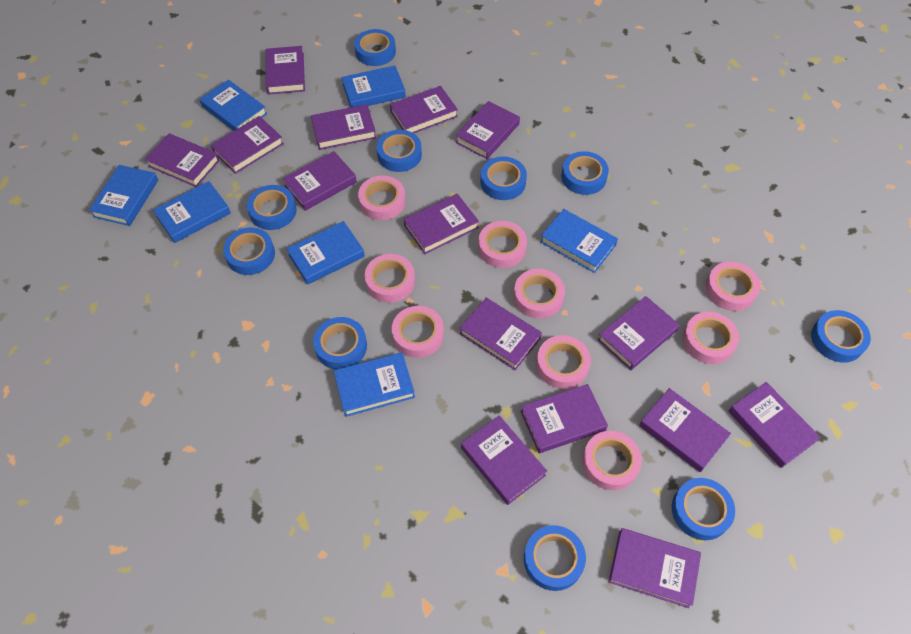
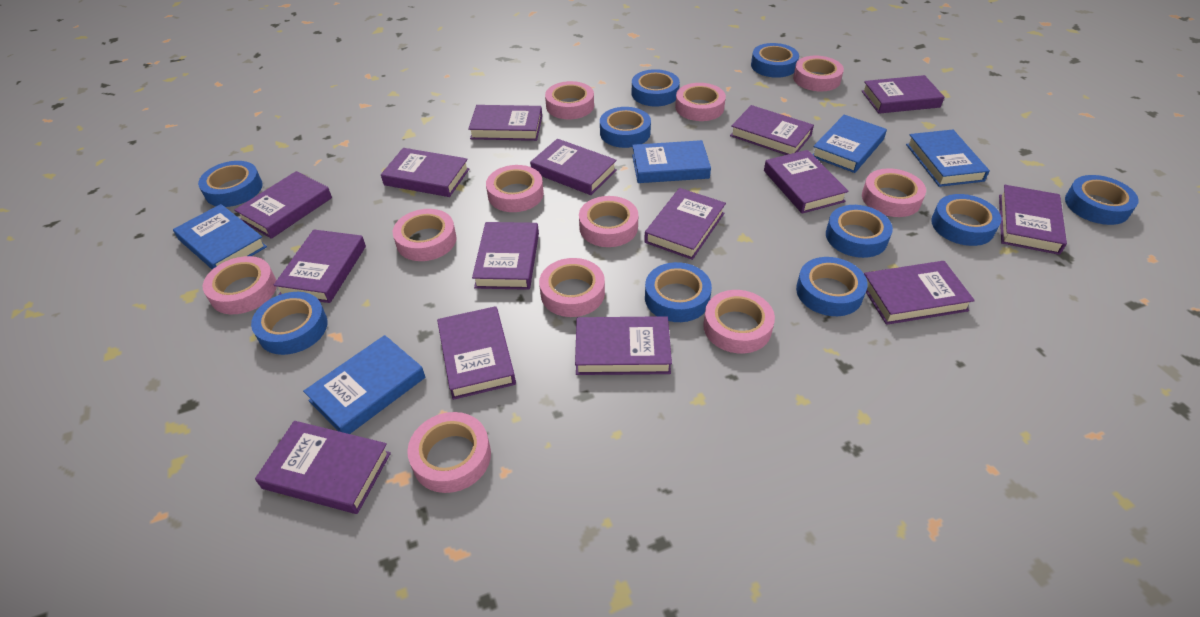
blue book: 7 -> 5
pink tape: 9 -> 11

